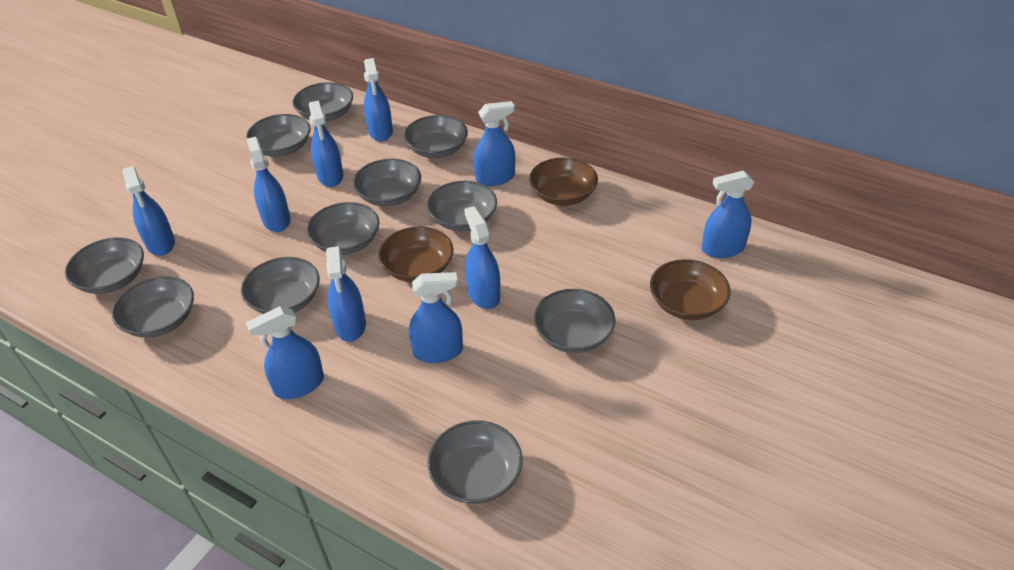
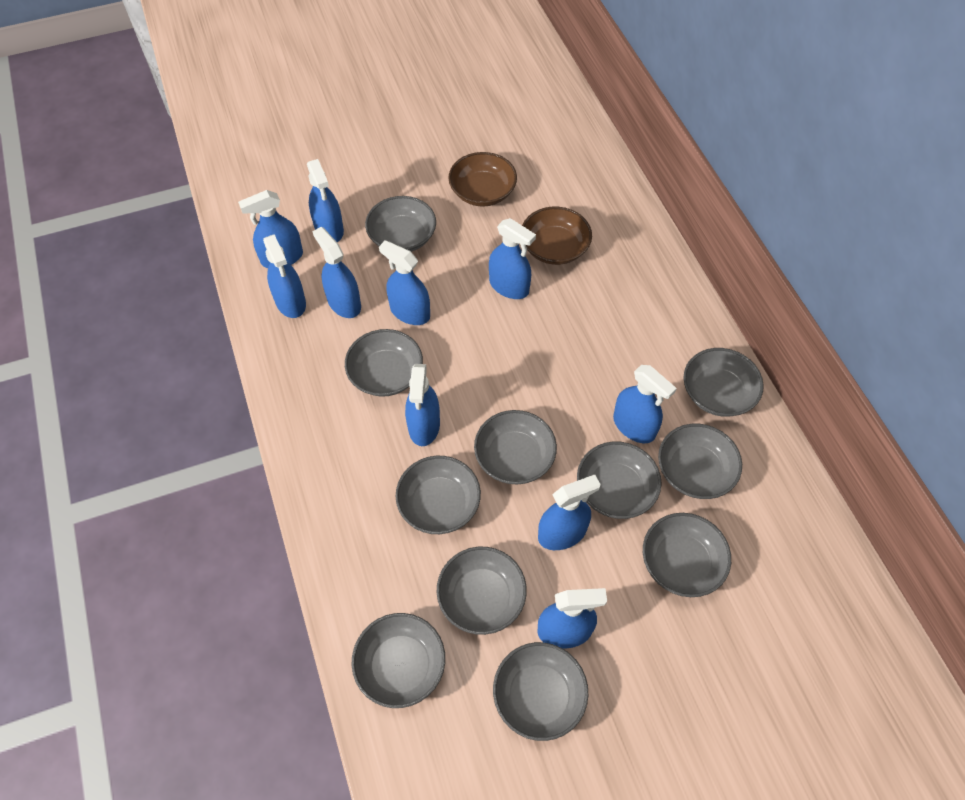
brown bowl: 3 -> 2

